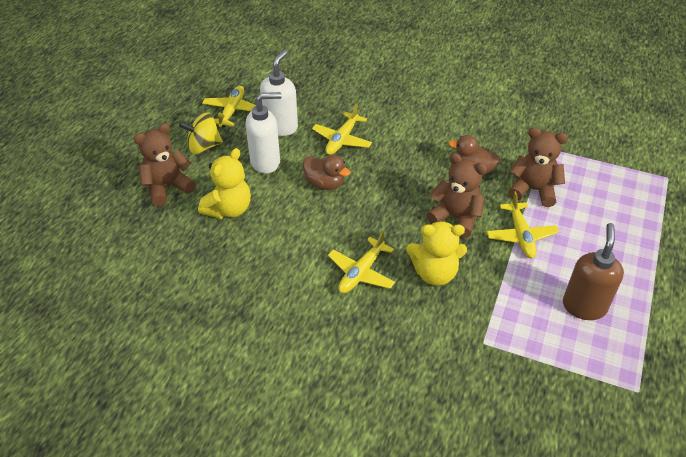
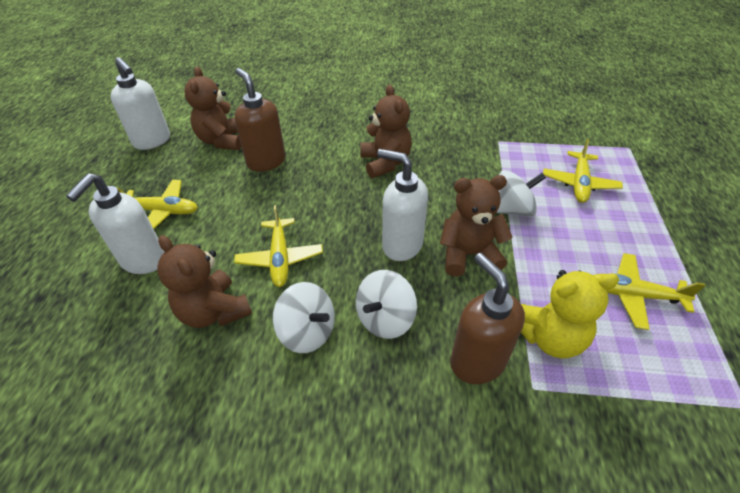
brown duck: 2 -> 0
brown soap dispenser: 1 -> 2
brown teddy bear: 3 -> 4
white soap dispenser: 2 -> 3
white spinning top: 0 -> 3
yellow spinning top: 1 -> 0
yellow teddy bear: 2 -> 1

